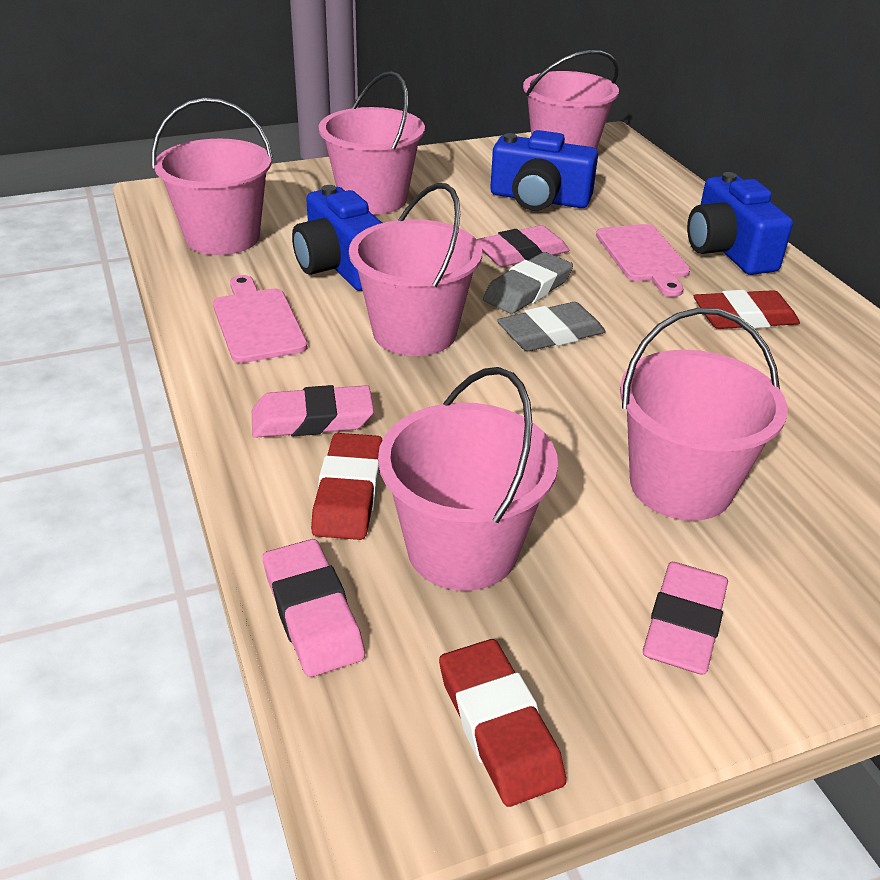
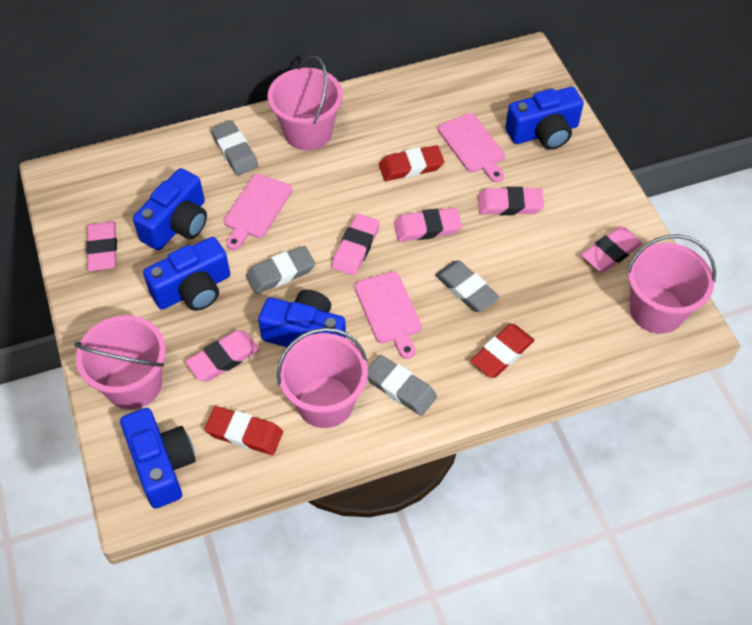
blue camera: 3 -> 5
grey eraser: 2 -> 4
pink bucket: 6 -> 4
pink cutting board: 2 -> 3
pink eraser: 4 -> 6

